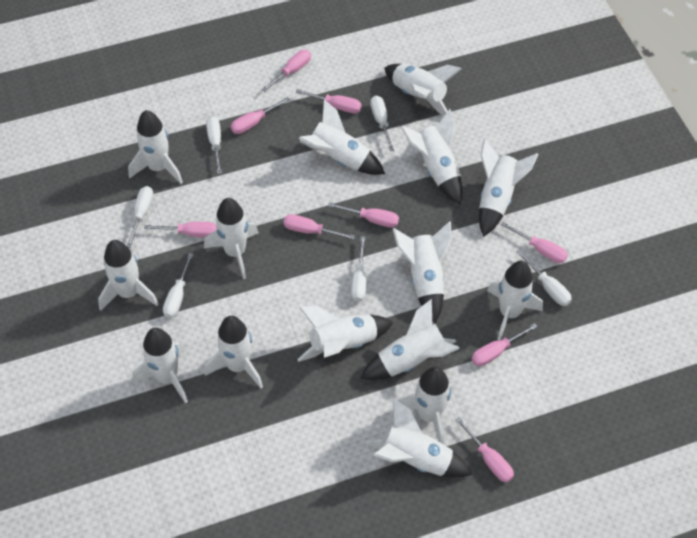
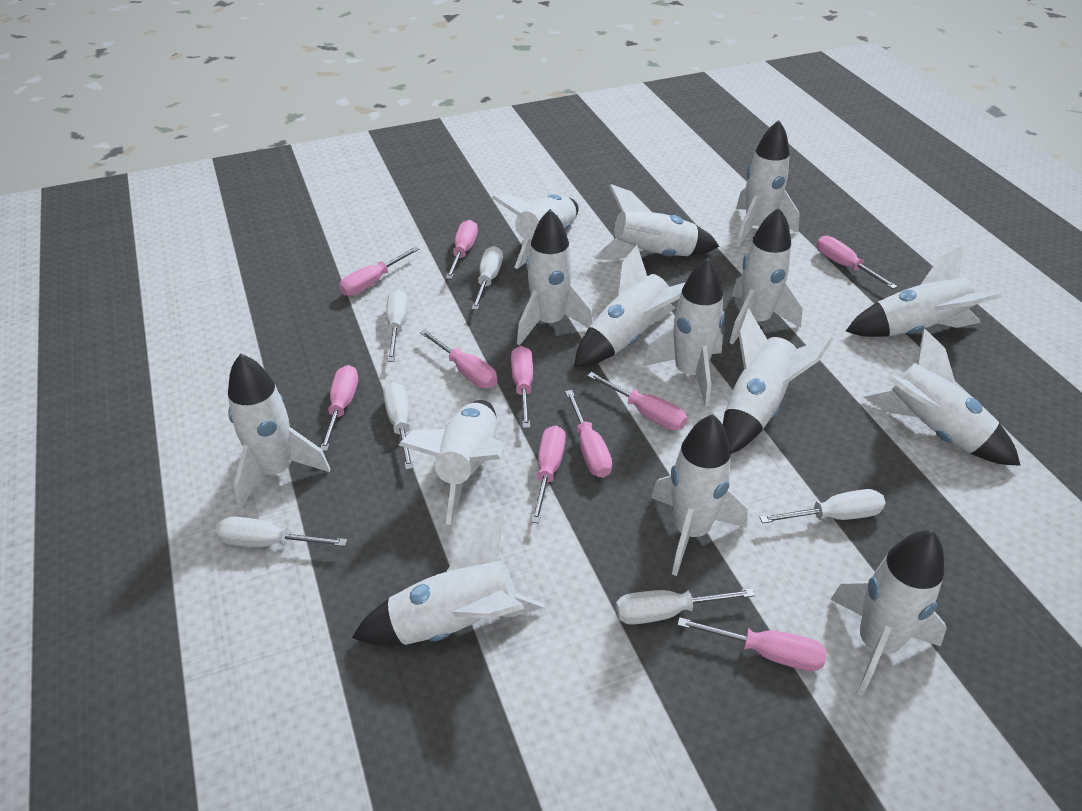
pink screwdriver: 9 -> 10

